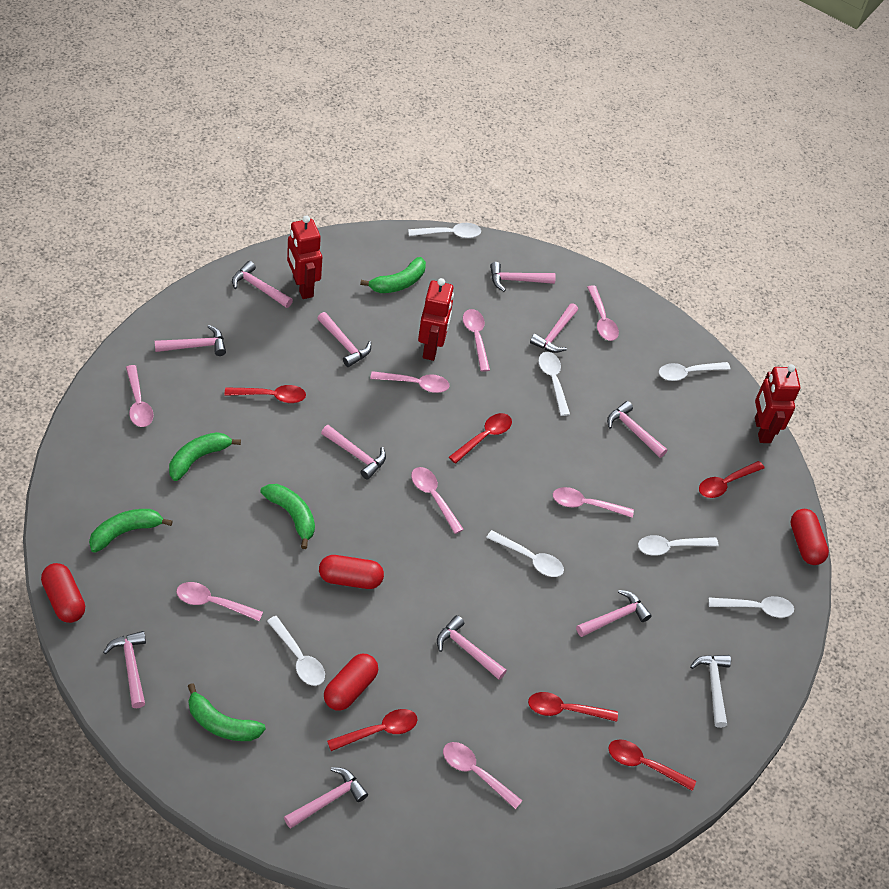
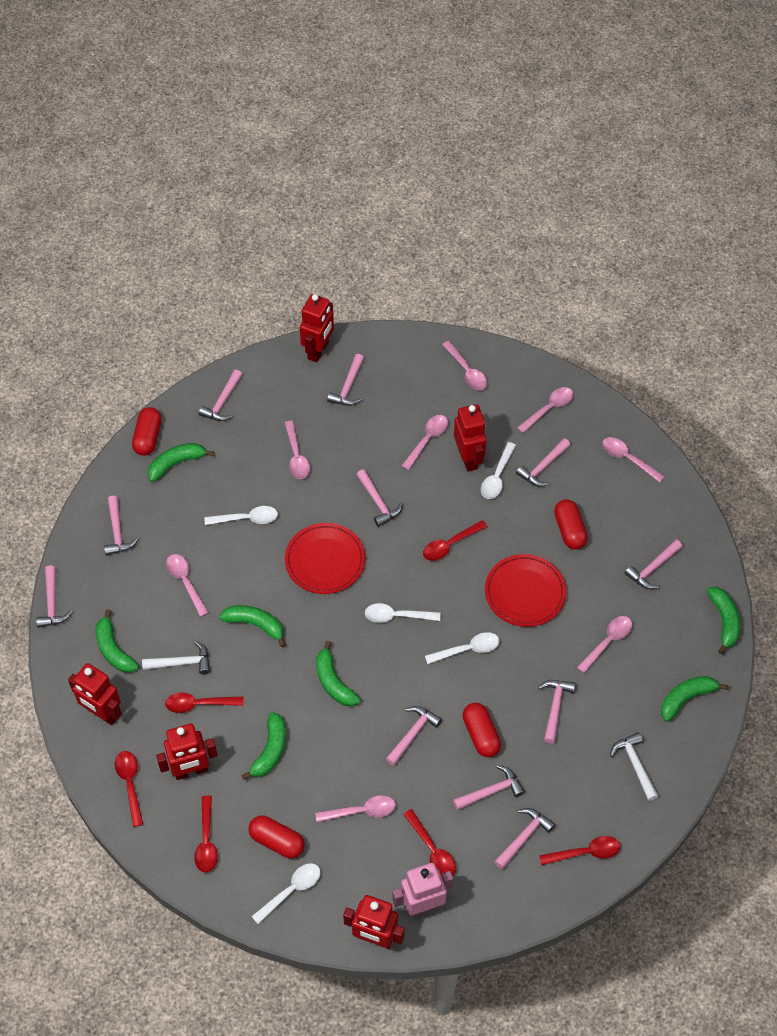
green banana: 5 -> 7
pink robot: 0 -> 1
red plate: 0 -> 2
red robot: 3 -> 5
white hammer: 1 -> 2
white spoon: 7 -> 5

